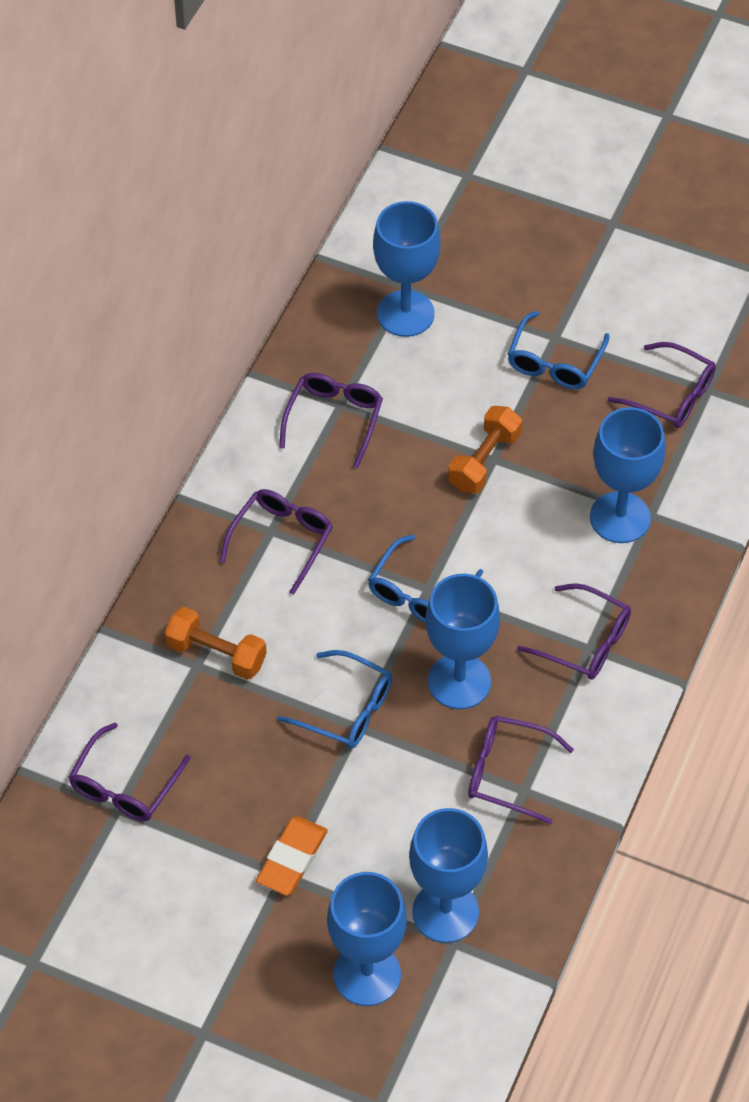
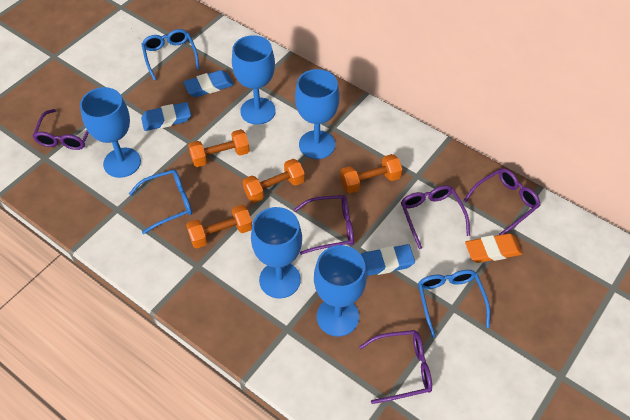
blue eraser: 0 -> 3
orange dumbbell: 2 -> 4
purple glasses: 6 -> 5

